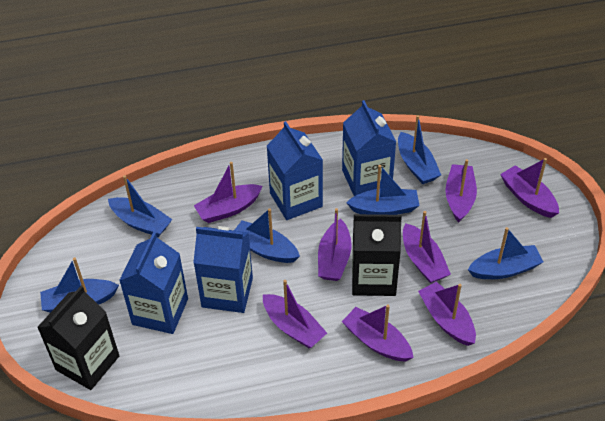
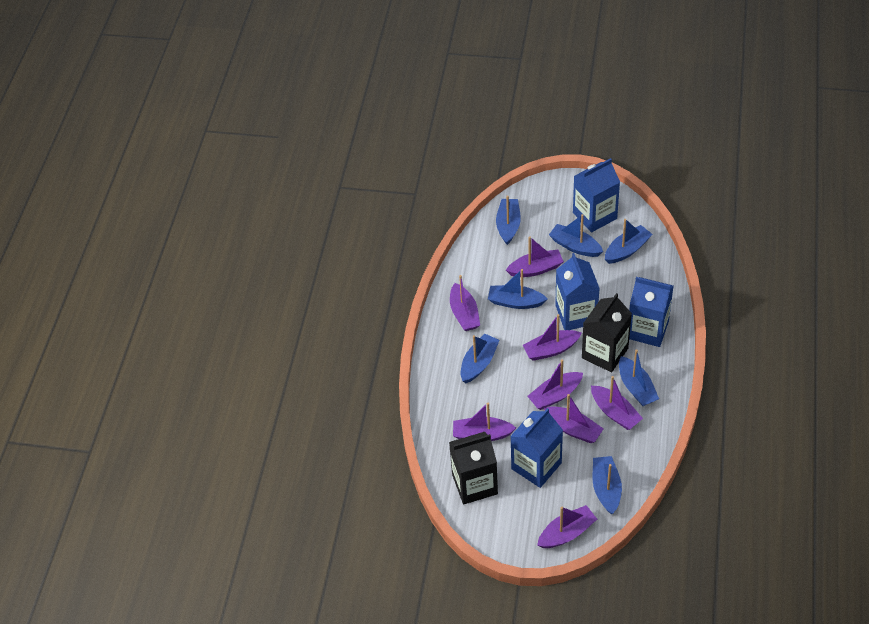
blue boat: 6 -> 7

